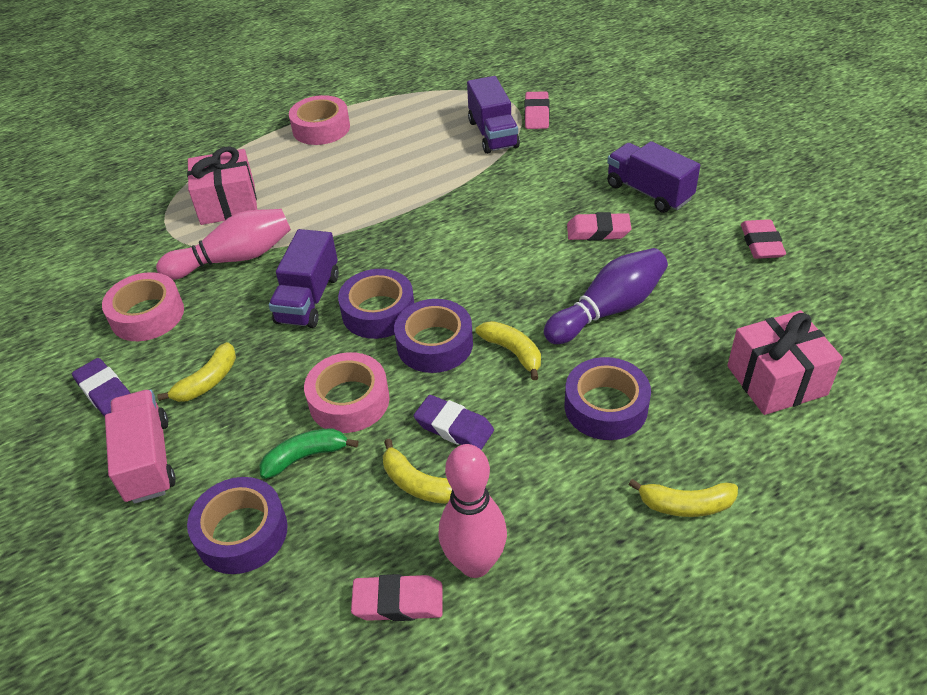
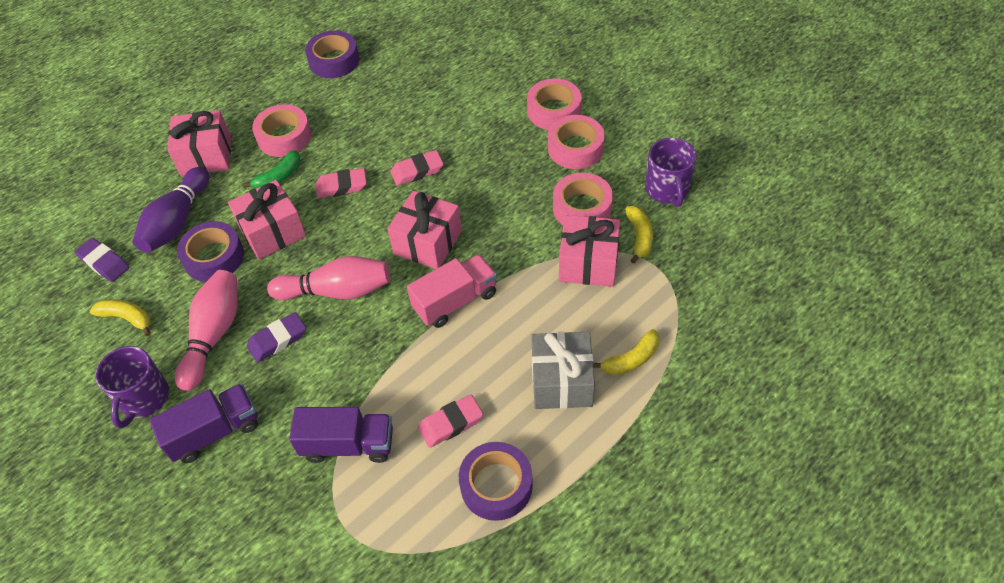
grey gift: 0 -> 1
pink eraser: 4 -> 3
pink gift: 2 -> 4
pink tape: 3 -> 4
purple mug: 0 -> 2
purple tape: 4 -> 3
purple truck: 3 -> 2
yellow banana: 4 -> 3

